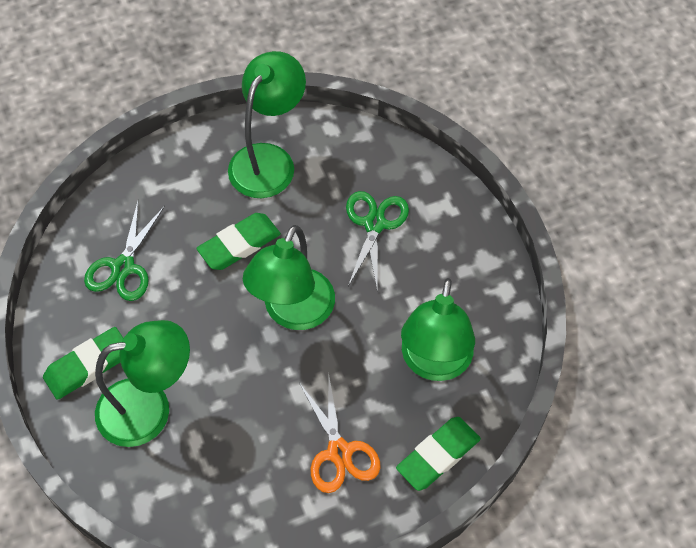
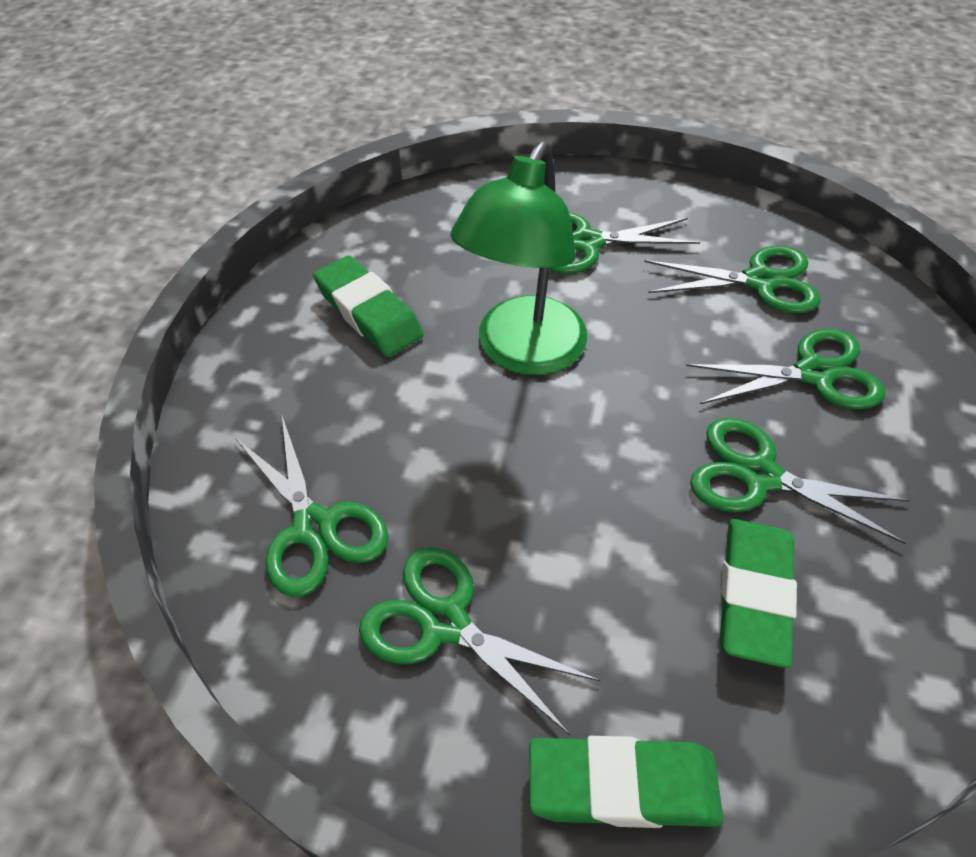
green lamp: 4 -> 1
green scissors: 2 -> 6
orange scissors: 1 -> 0

